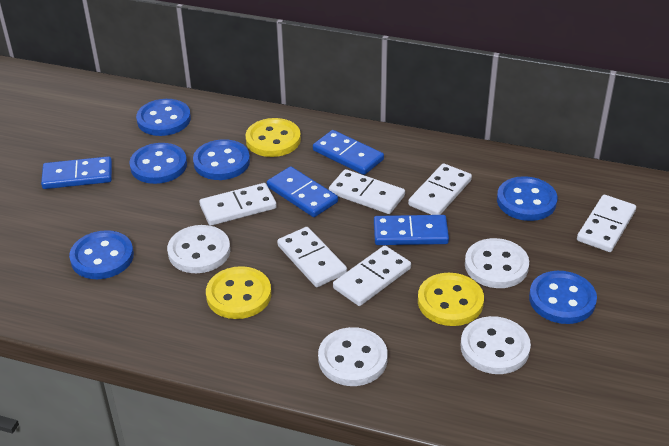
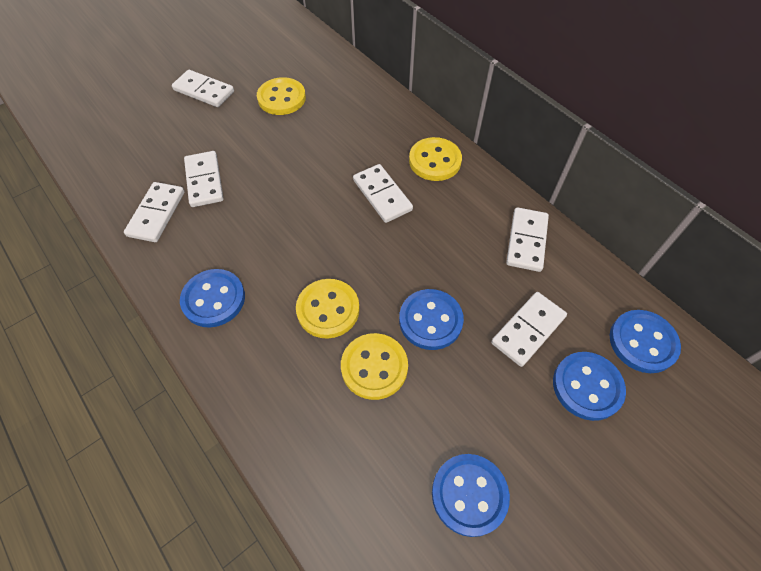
blue button: 6 -> 5
blue domino: 4 -> 0
white button: 4 -> 0
yellow button: 3 -> 4

